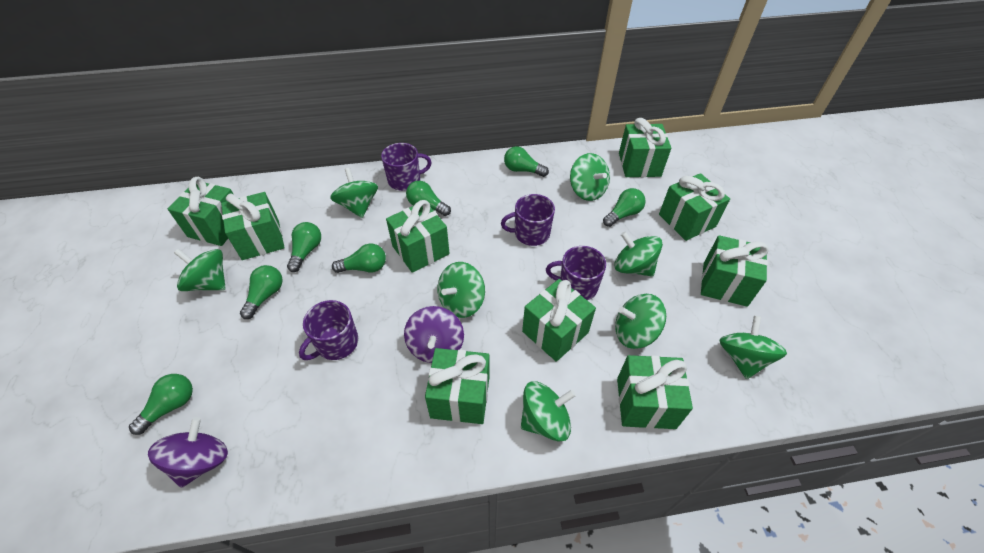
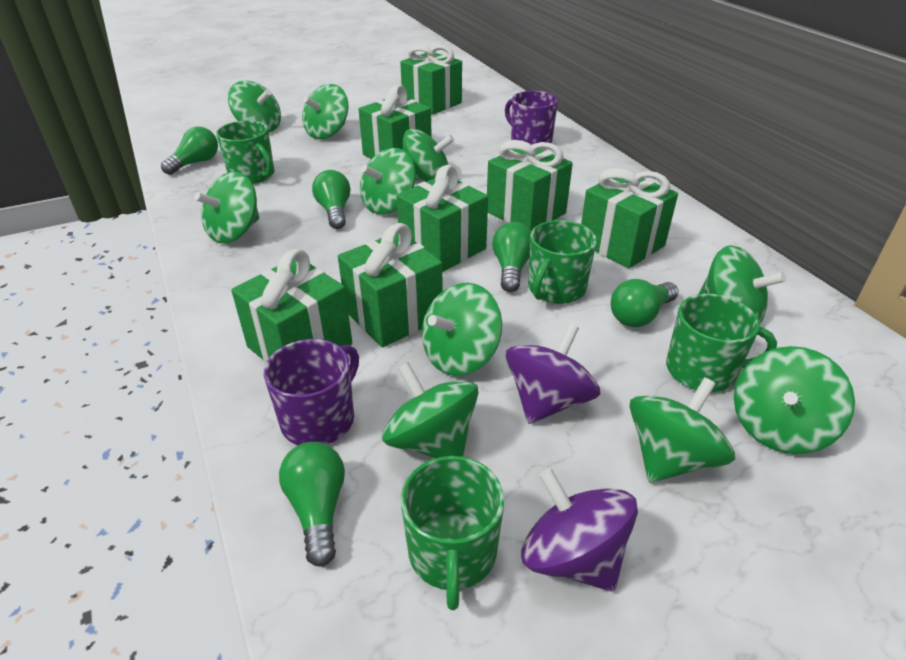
green gift: 9 -> 7
green light bulb: 7 -> 5
green mug: 0 -> 4
green spinning top: 8 -> 10
purple mug: 4 -> 2

